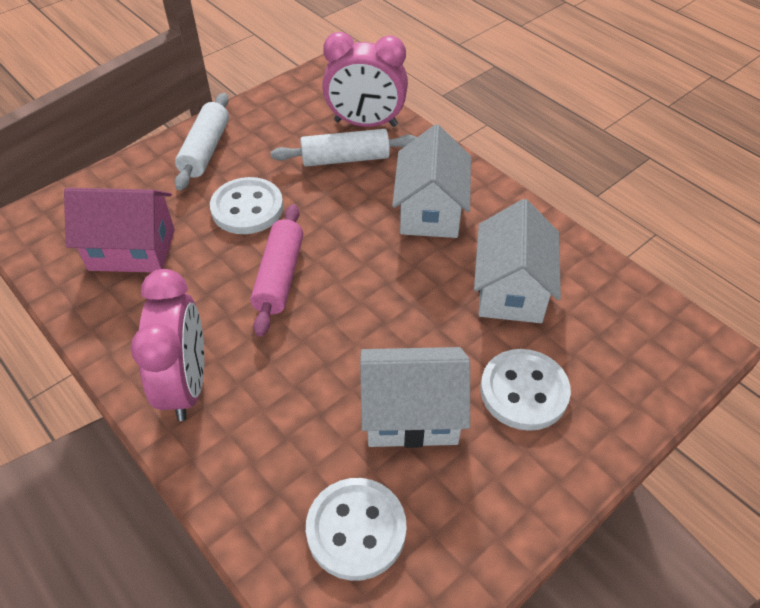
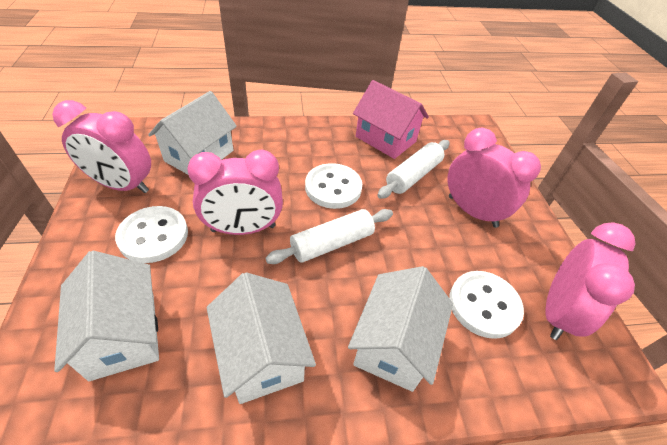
pink clock: 2 -> 4
pink rolling pin: 1 -> 0
white house: 3 -> 4

